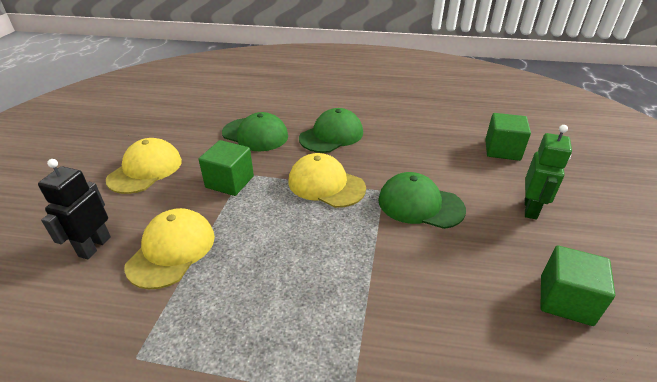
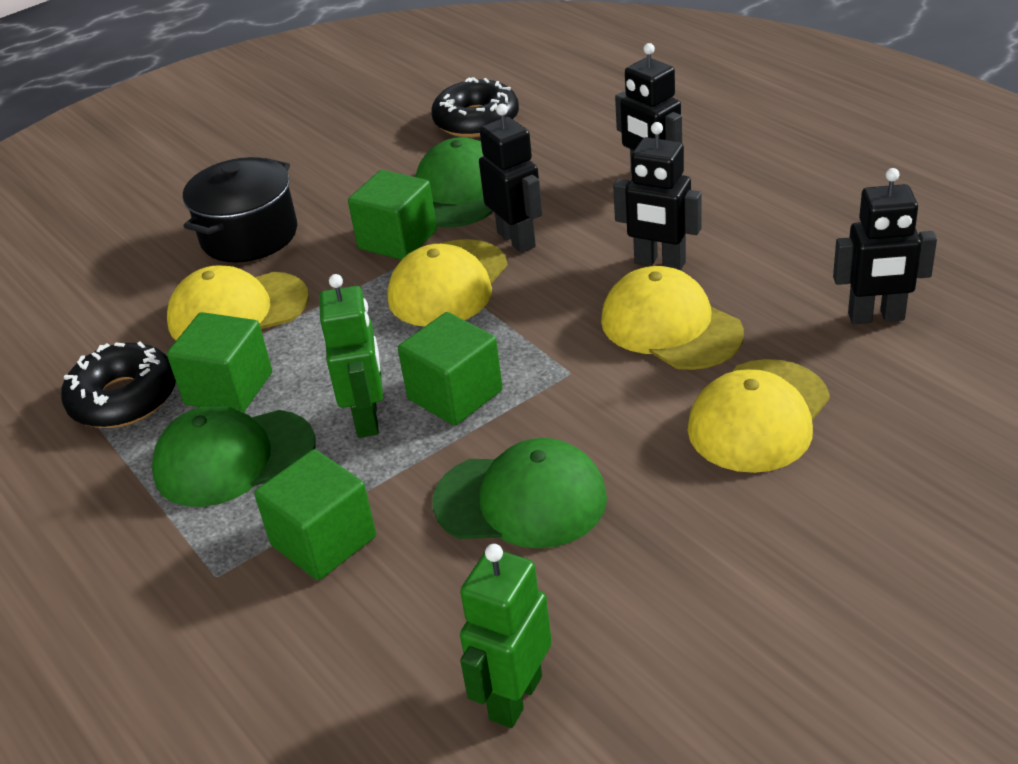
black donut: 0 -> 2
black pot: 0 -> 1
black robot: 1 -> 4
green cube: 3 -> 4
green robot: 1 -> 2
yellow cap: 3 -> 4

